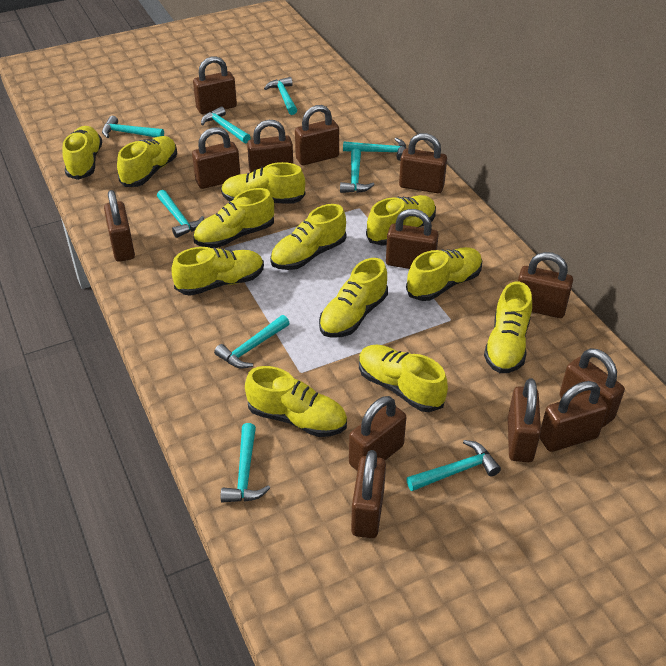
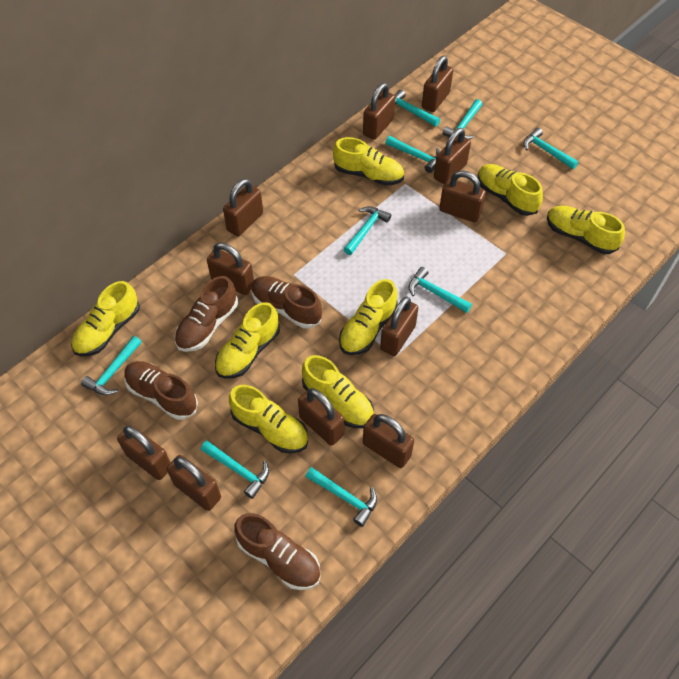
brown padlock: 13 -> 11
brown shoe: 0 -> 4
yellow shoe: 12 -> 8

